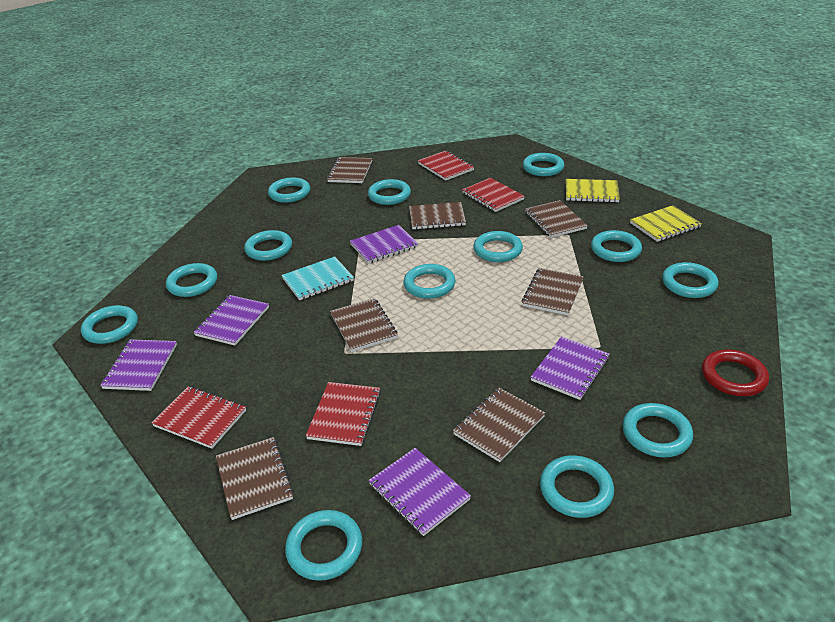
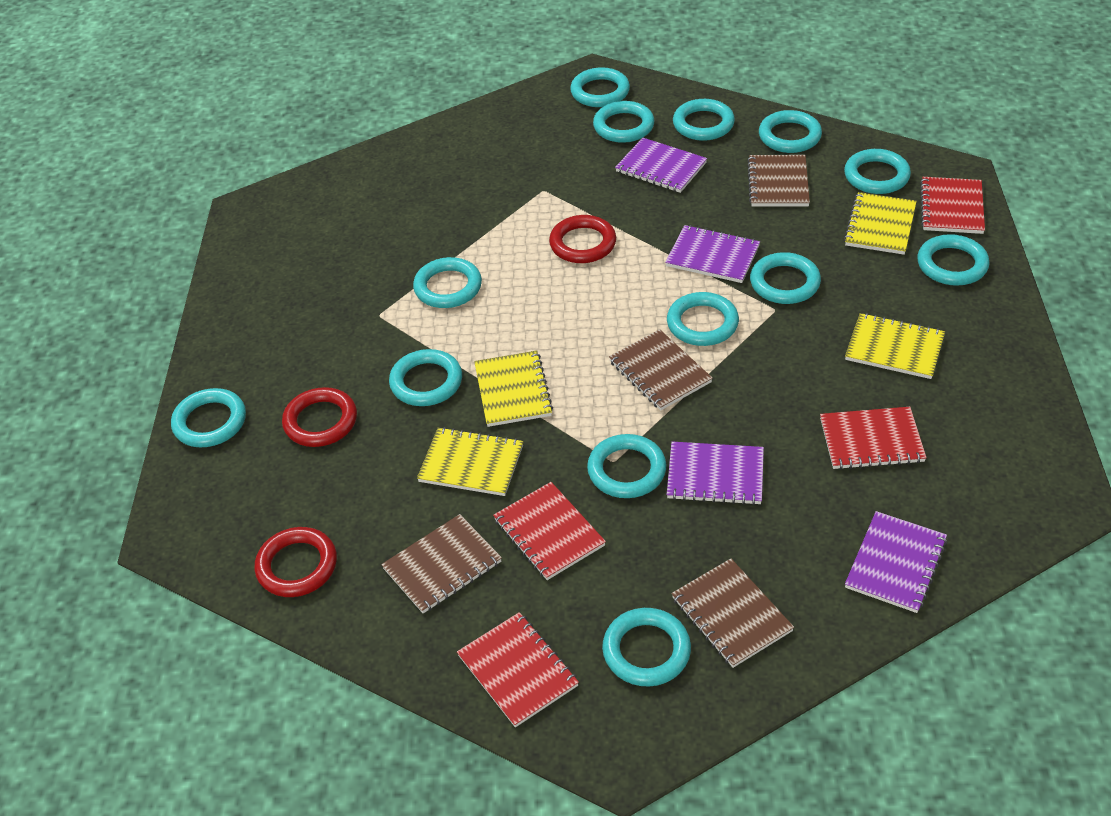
brown notebook: 7 -> 4
purple notebook: 5 -> 4
red ring: 1 -> 3
turquoise notebook: 1 -> 0
yellow notebook: 2 -> 4

